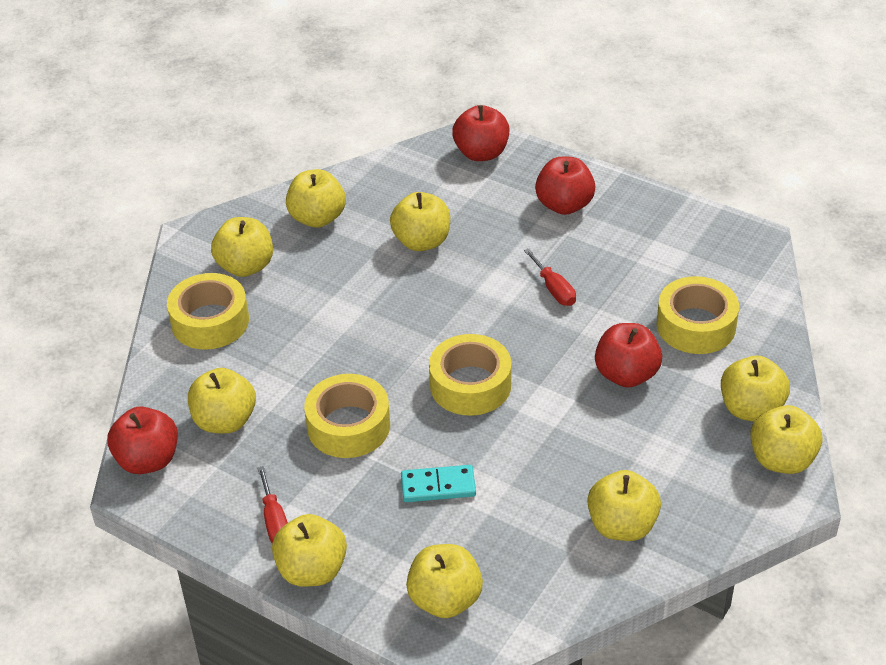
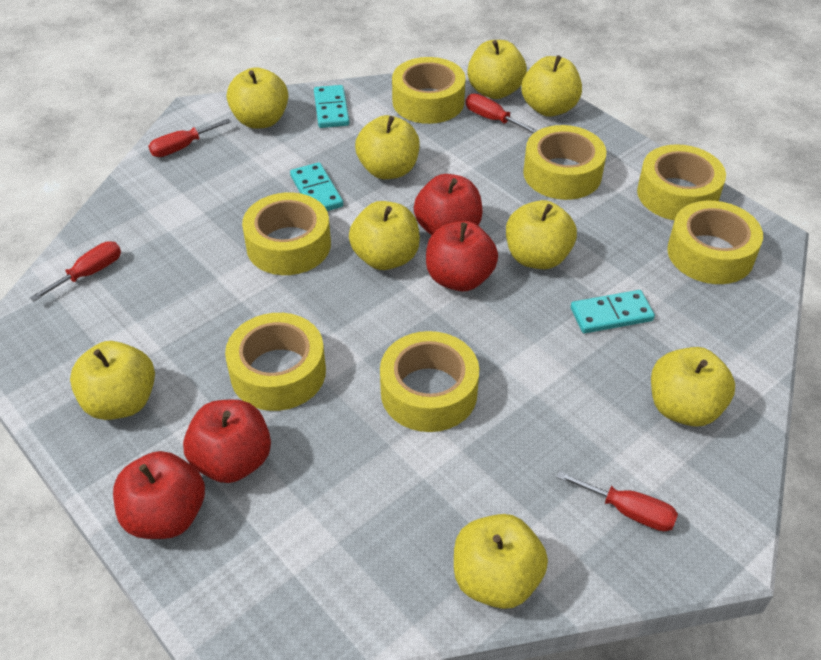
red screwdriver: 2 -> 4
turquoise domino: 1 -> 3
yellow tape: 4 -> 7

